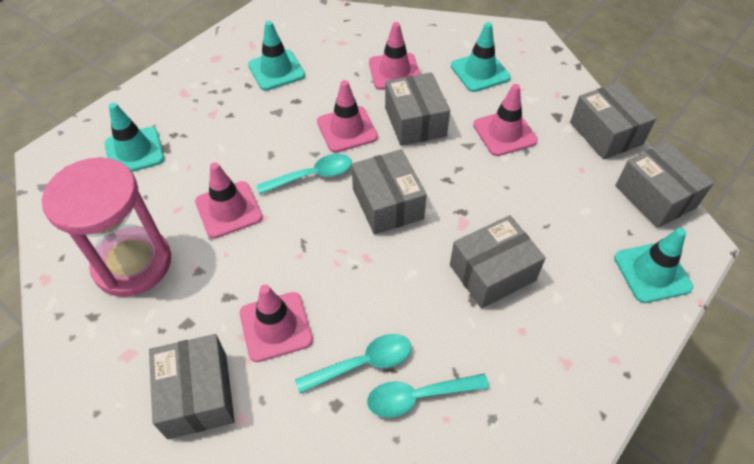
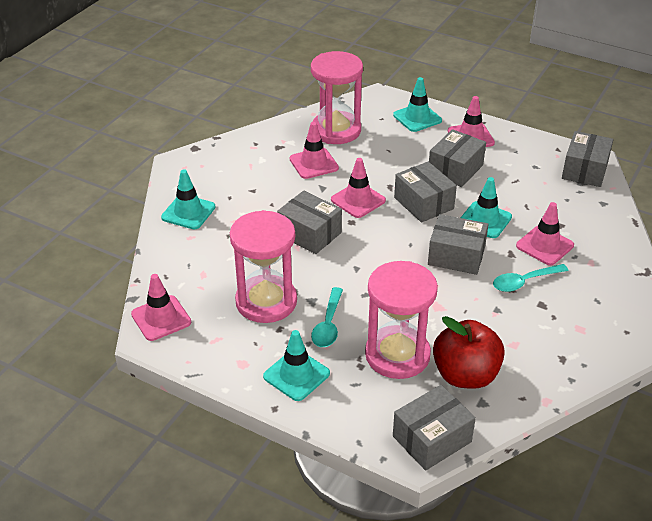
pink hourglass: 1 -> 3
red apple: 0 -> 1
turquoise spoon: 3 -> 2

